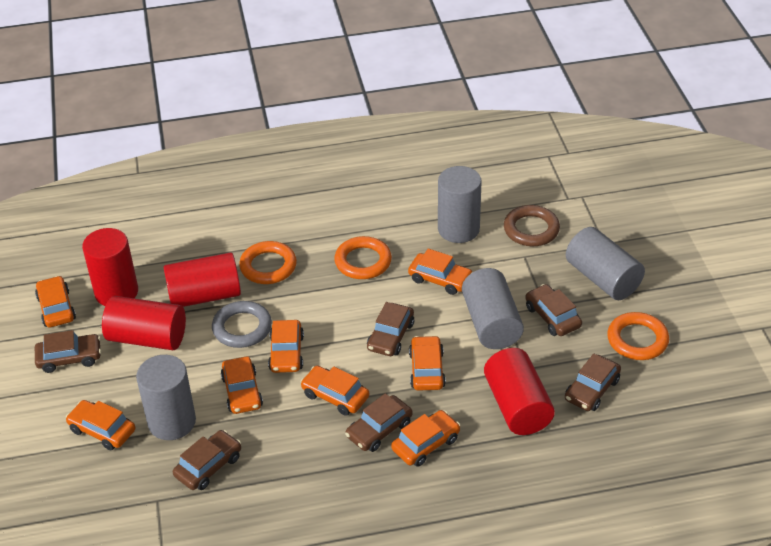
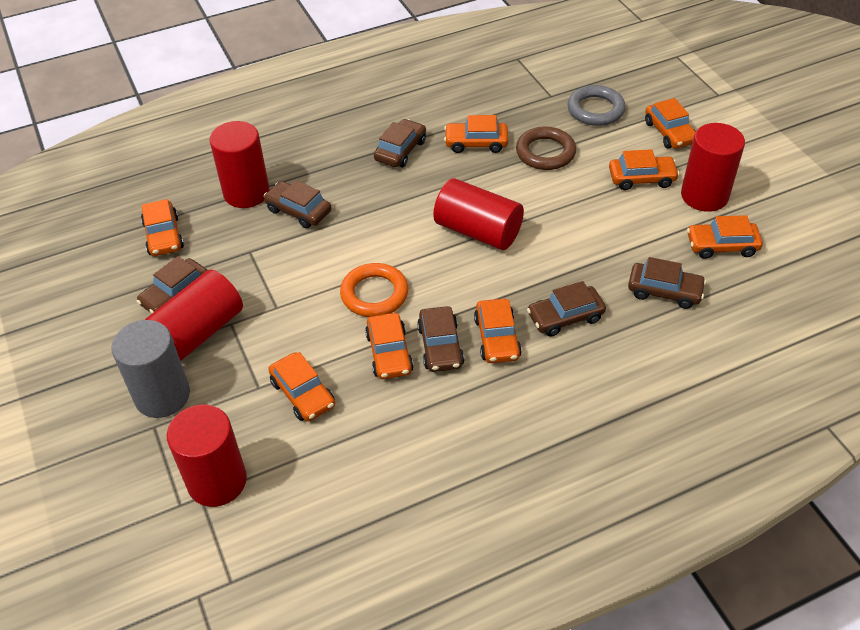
grey cylinder: 4 -> 1
orange ring: 3 -> 1
red cylinder: 4 -> 5

